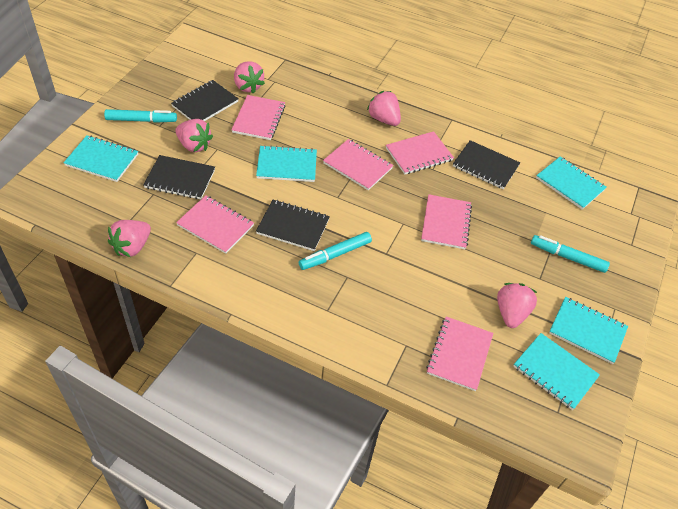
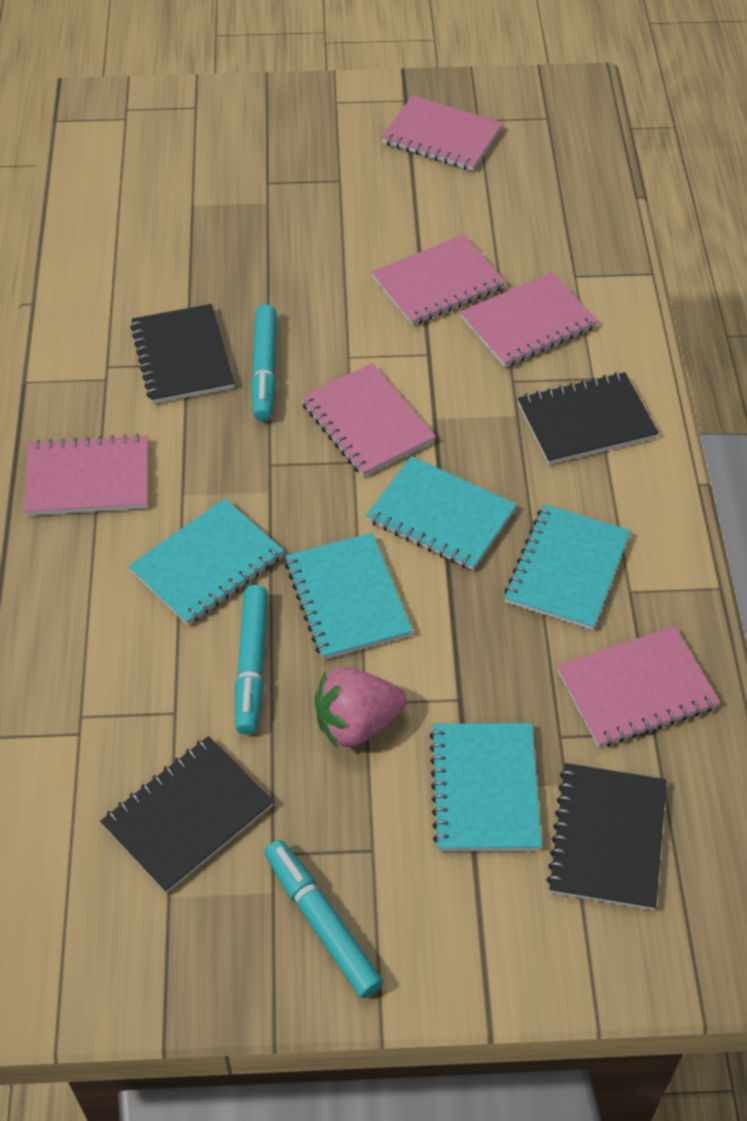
pink strawberry: 5 -> 1

